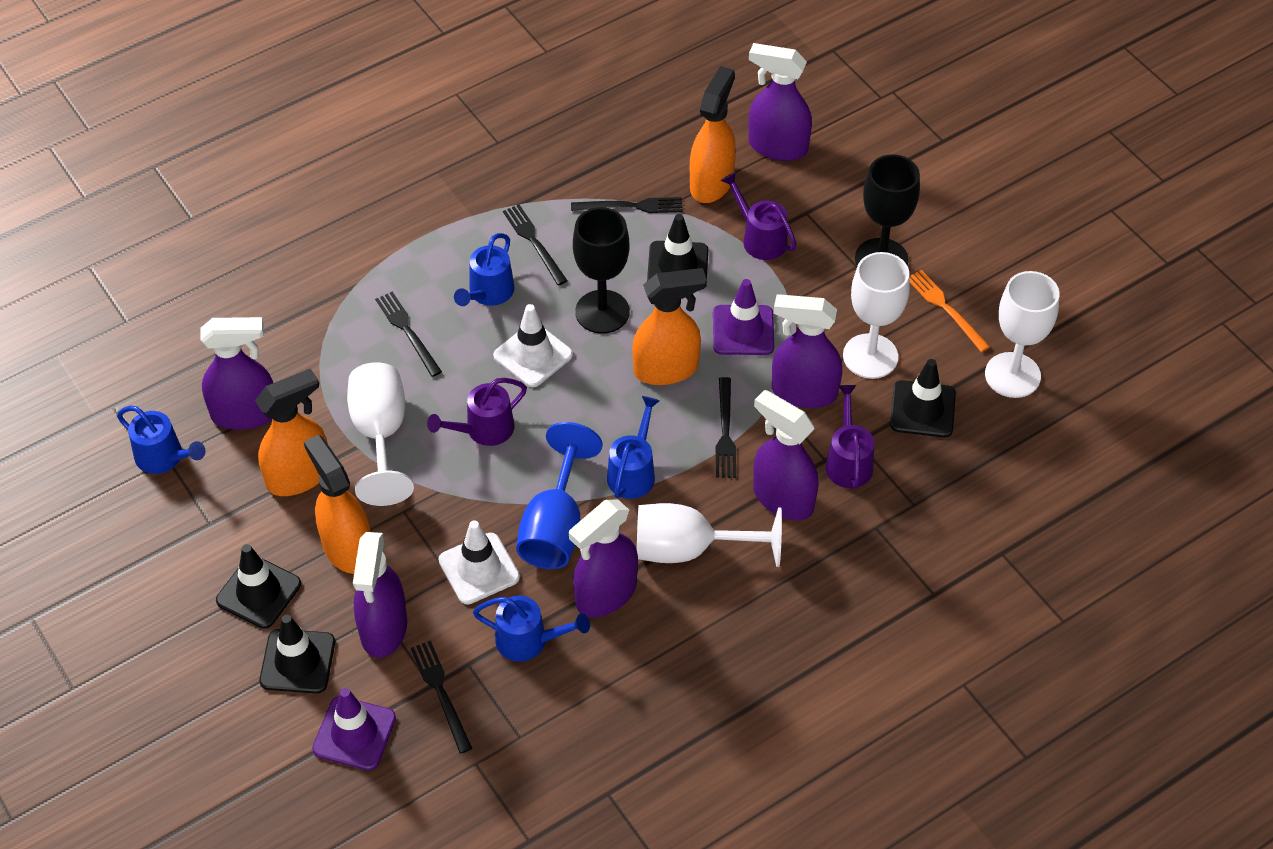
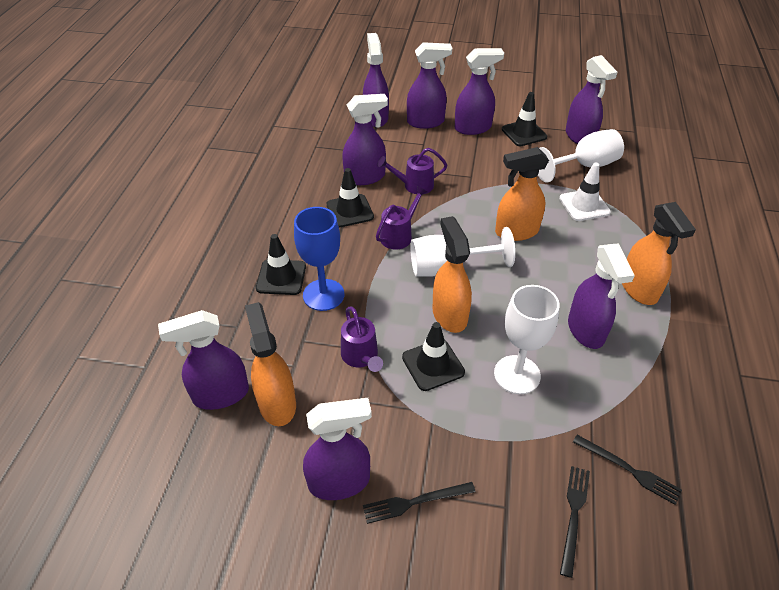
black fork: 5 -> 3
black goblet: 2 -> 0
blue watering can: 4 -> 0
orange fork: 1 -> 0
purple spray bottle: 6 -> 8
purple traffic cone: 2 -> 0
white goblet: 4 -> 3
white traffic cone: 2 -> 1

